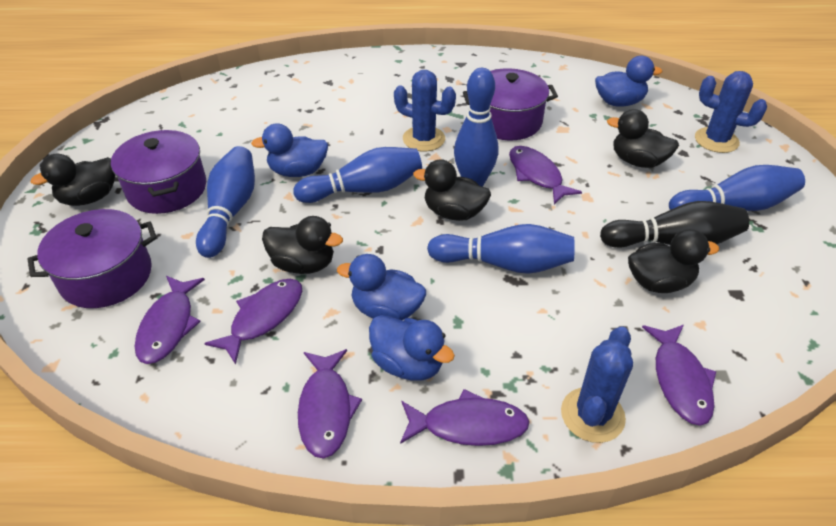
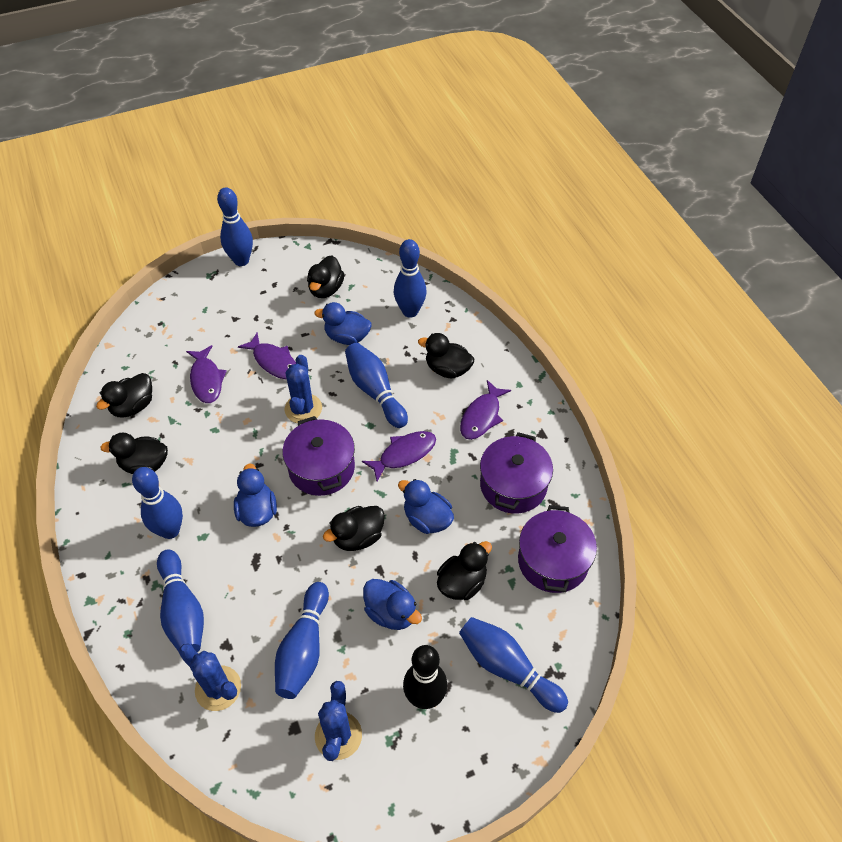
black duck: 5 -> 6
blue bowling pin: 5 -> 7
purple fish: 6 -> 4

